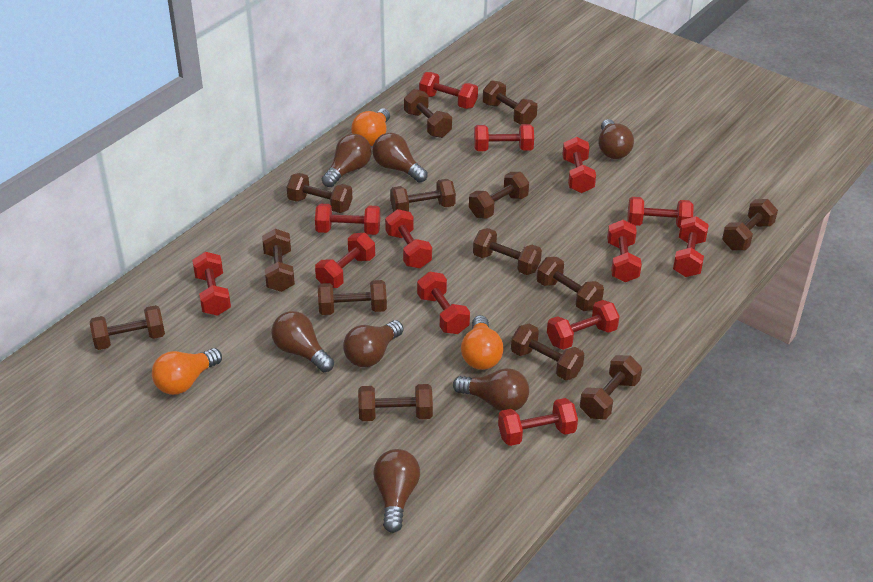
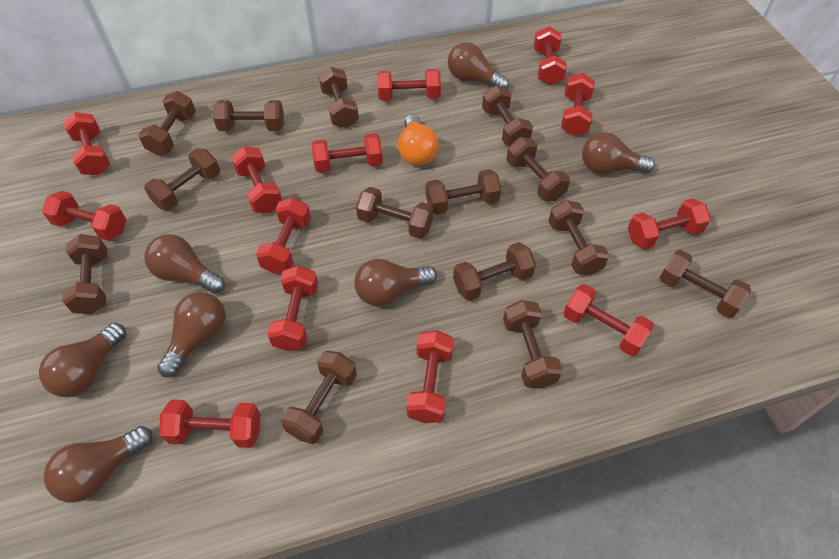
orange light bulb: 3 -> 1

